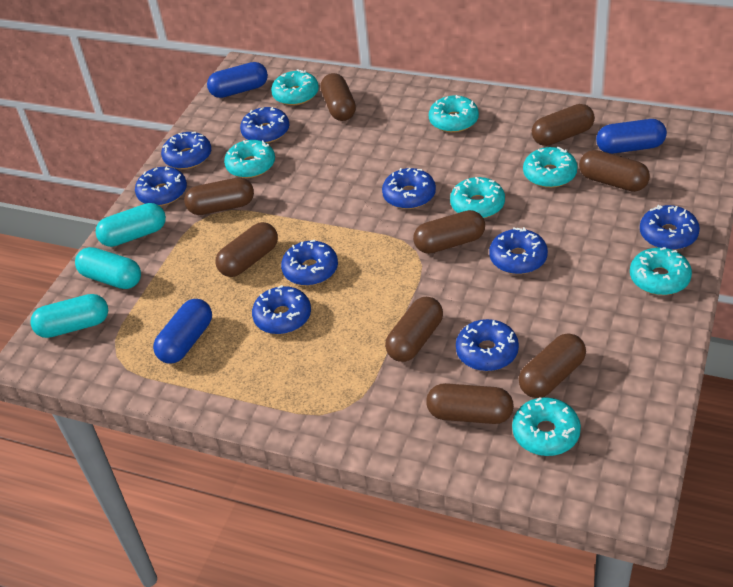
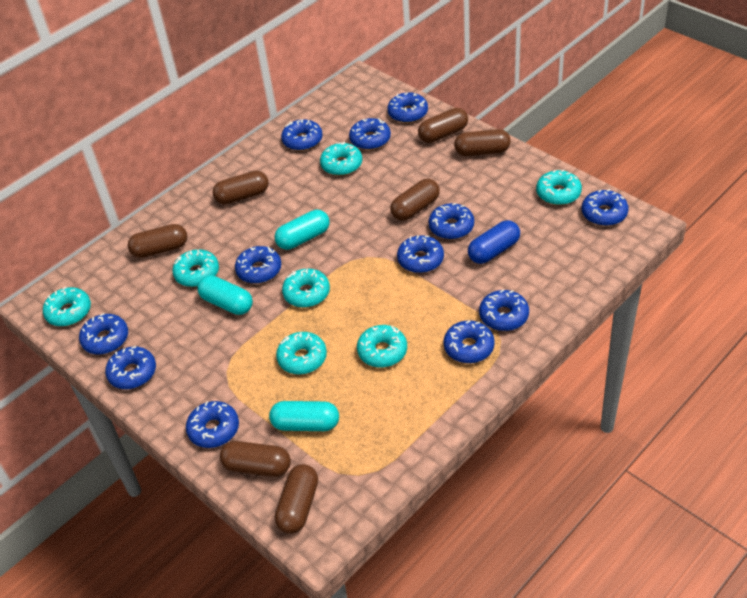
blue capsule: 3 -> 1
blue donut: 9 -> 12
brown capsule: 9 -> 7

